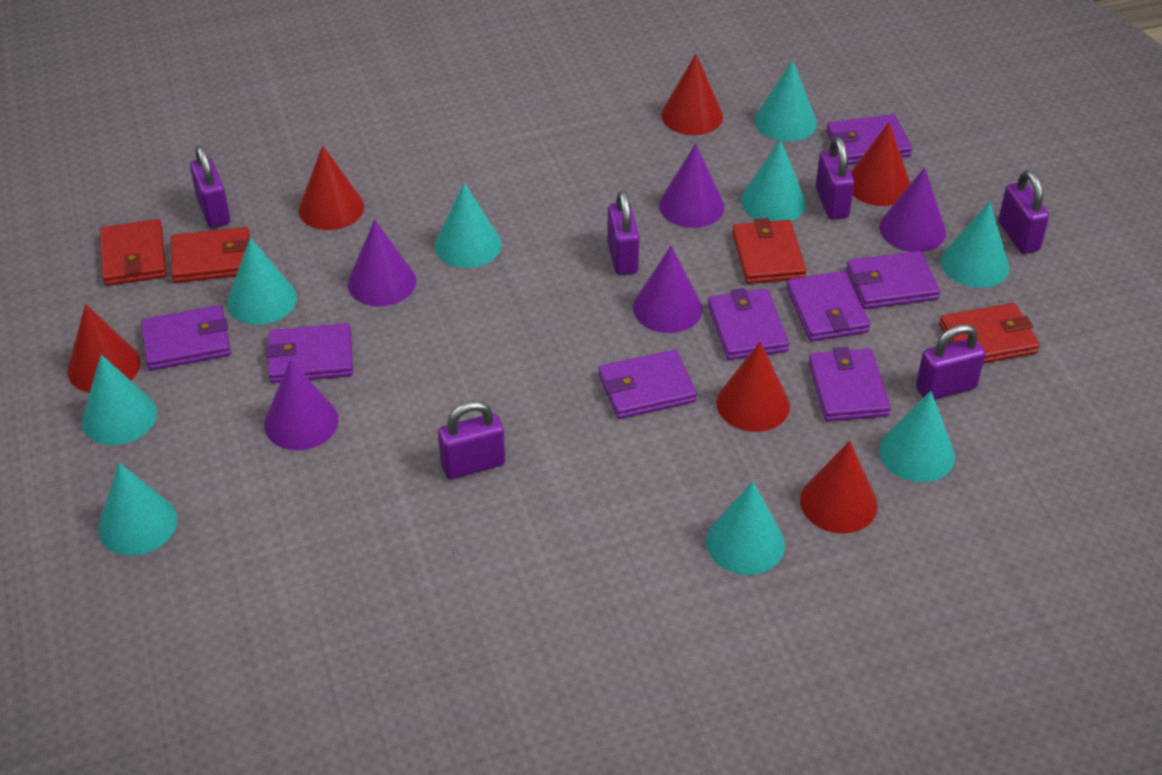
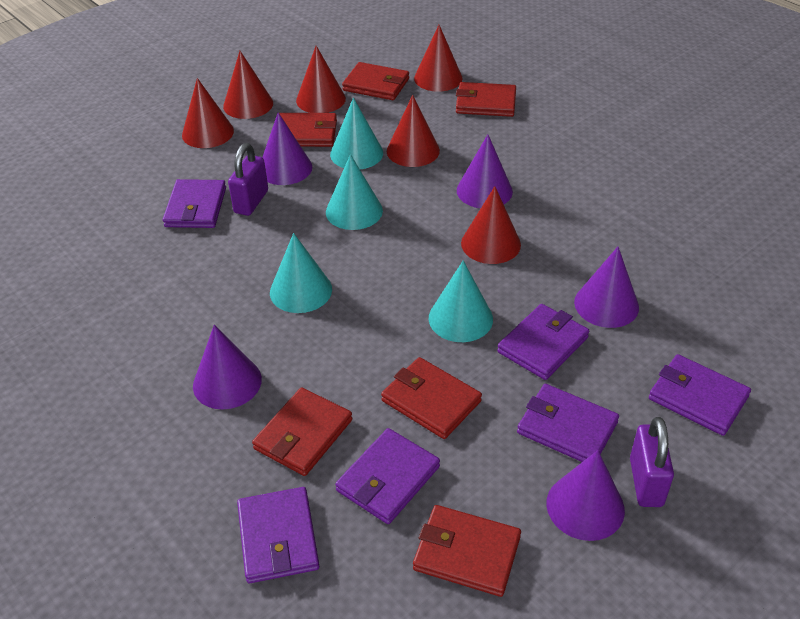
purple padlock: 6 -> 2
purple wallet: 8 -> 6
red wallet: 4 -> 6
turquoise cone: 9 -> 4

